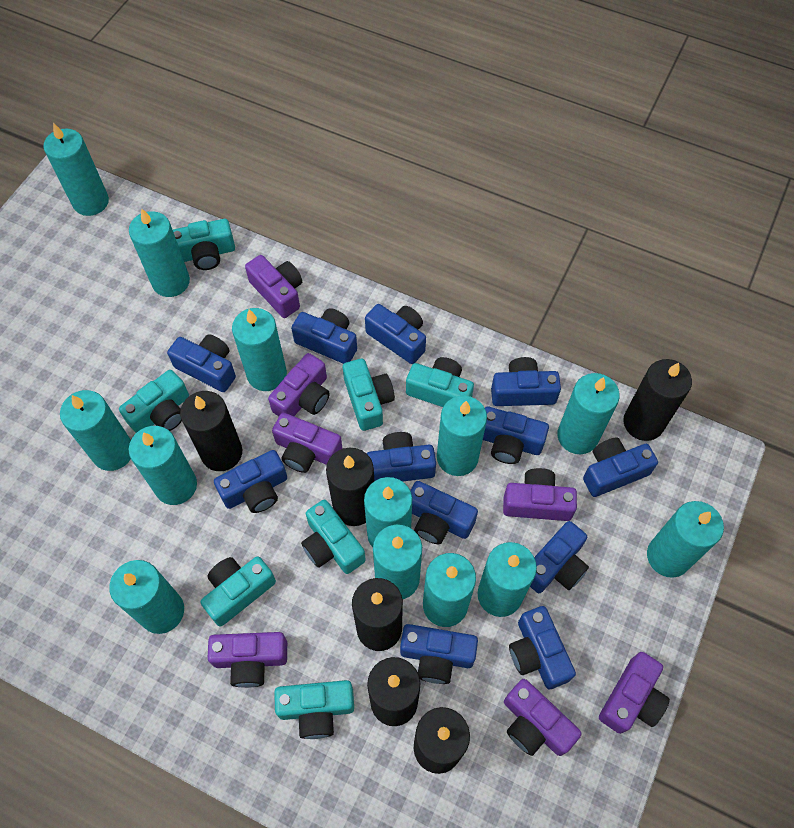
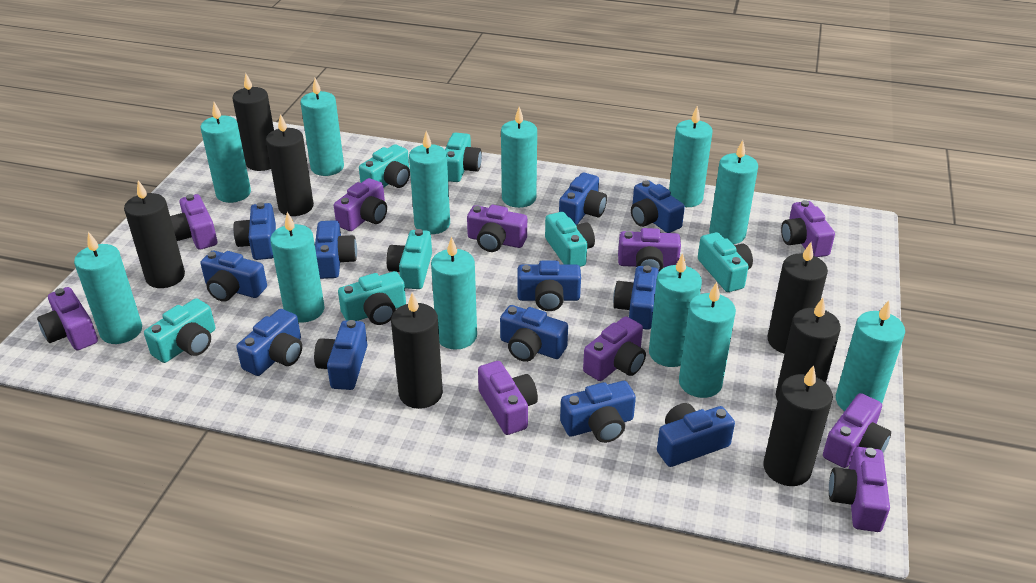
black candle: 6 -> 7
purple camera: 7 -> 10
turquoise candle: 13 -> 12

